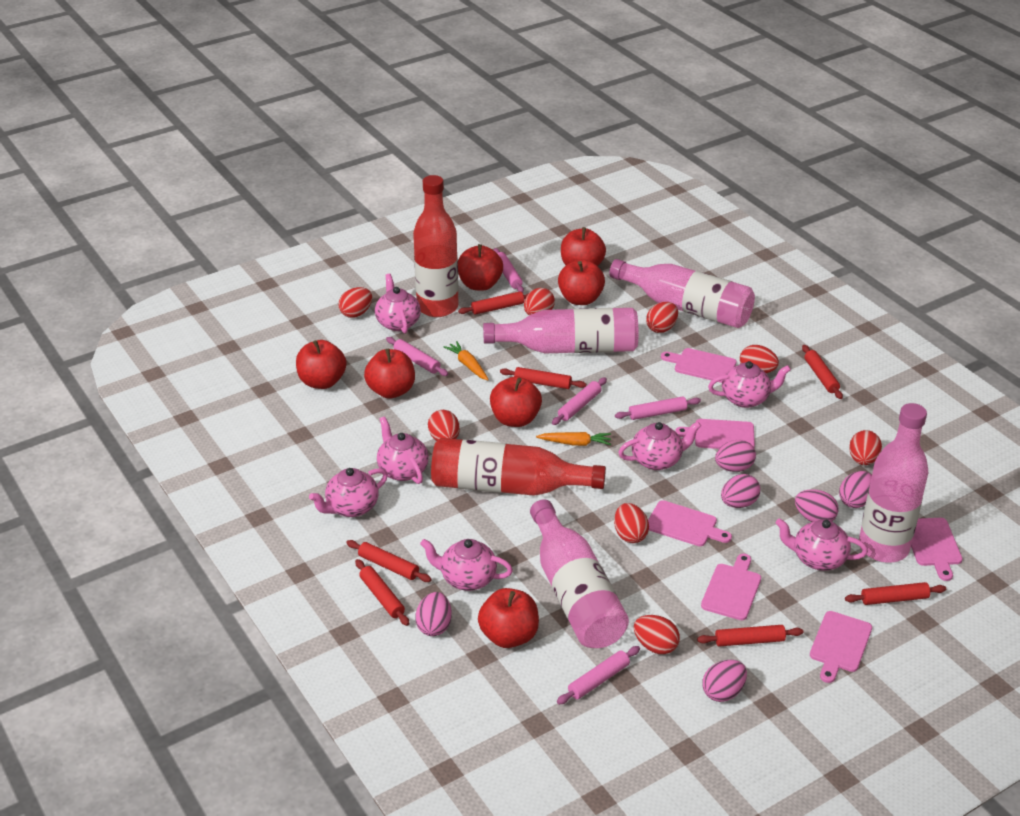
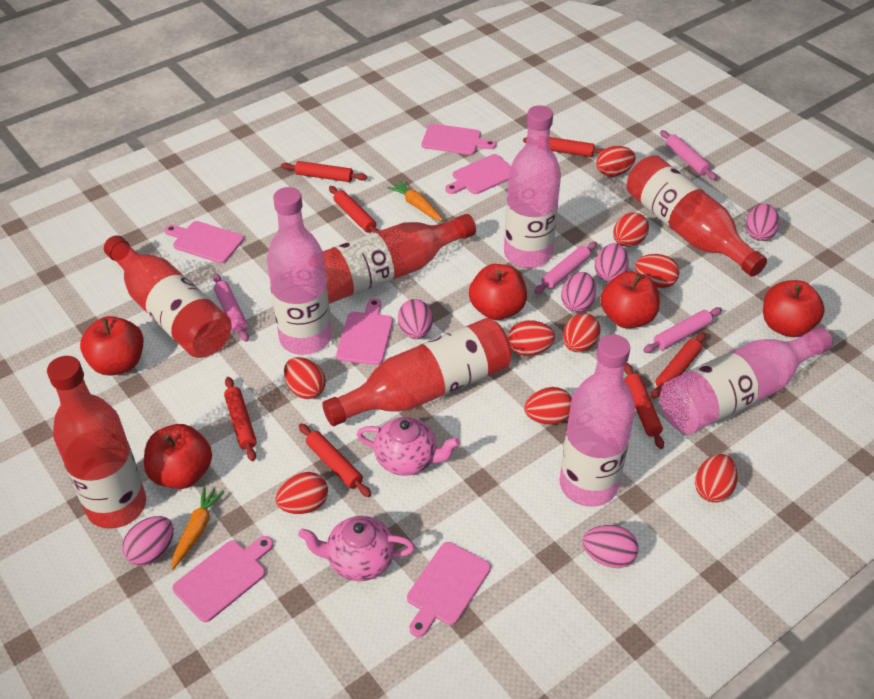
pink rolling pin: 5 -> 4
pink teapot: 7 -> 2
red apple: 7 -> 5
red bottle: 2 -> 5
red egg: 8 -> 9

